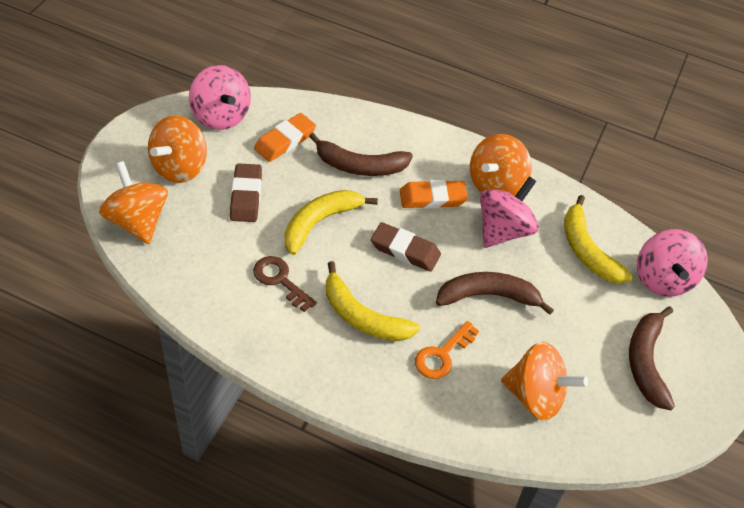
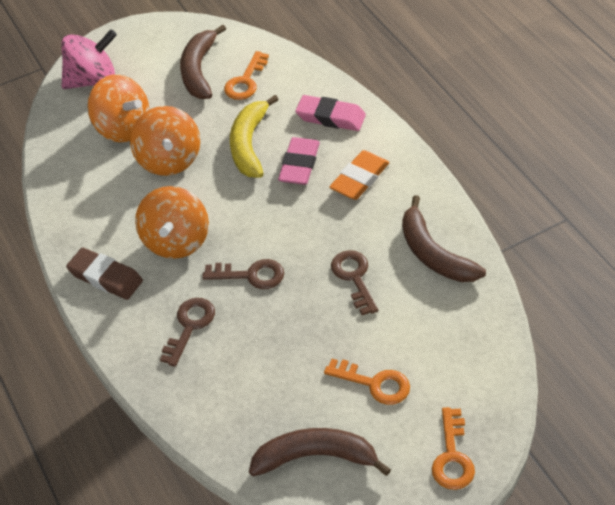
brown eraser: 2 -> 1
brown key: 1 -> 3
orange eraser: 2 -> 1
orange key: 1 -> 3
orange spinning top: 4 -> 3
pink eraser: 0 -> 2
pink spinning top: 3 -> 1
yellow banana: 3 -> 1

